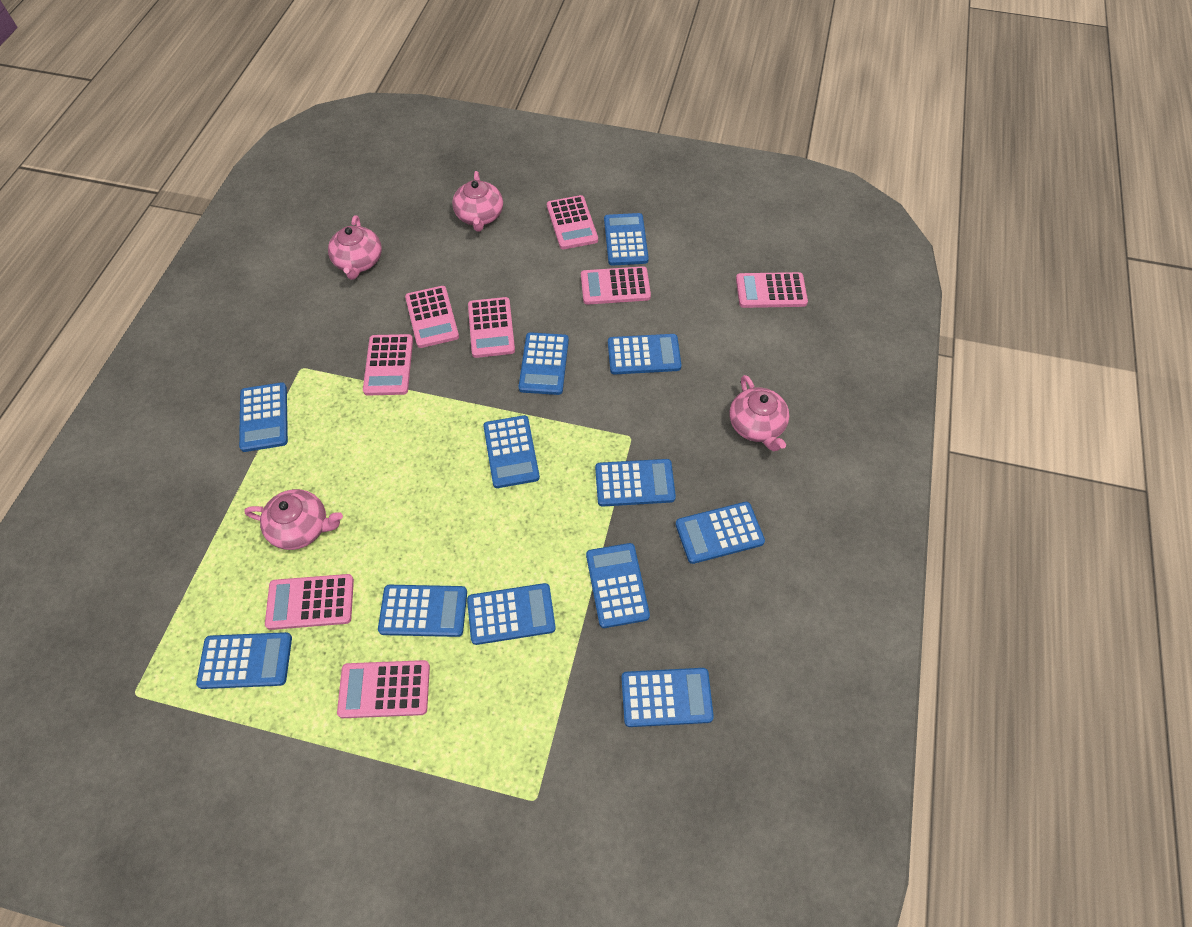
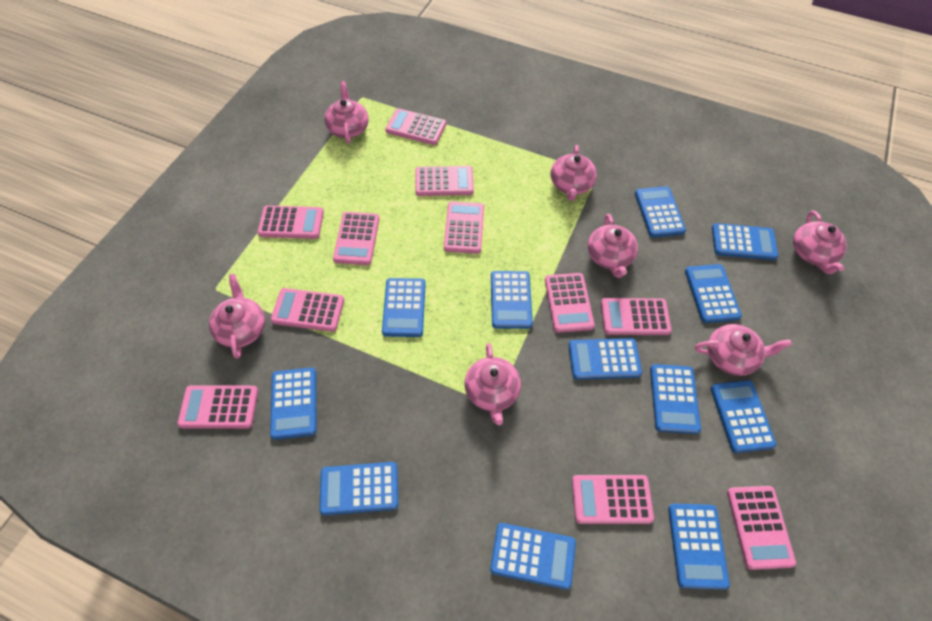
pink calculator: 8 -> 11
pink teapot: 4 -> 7

